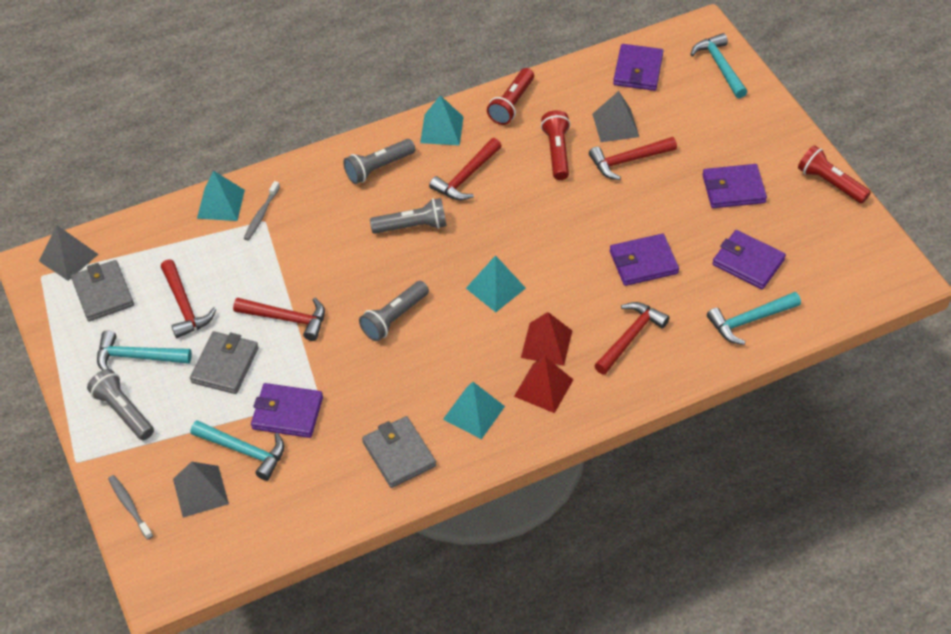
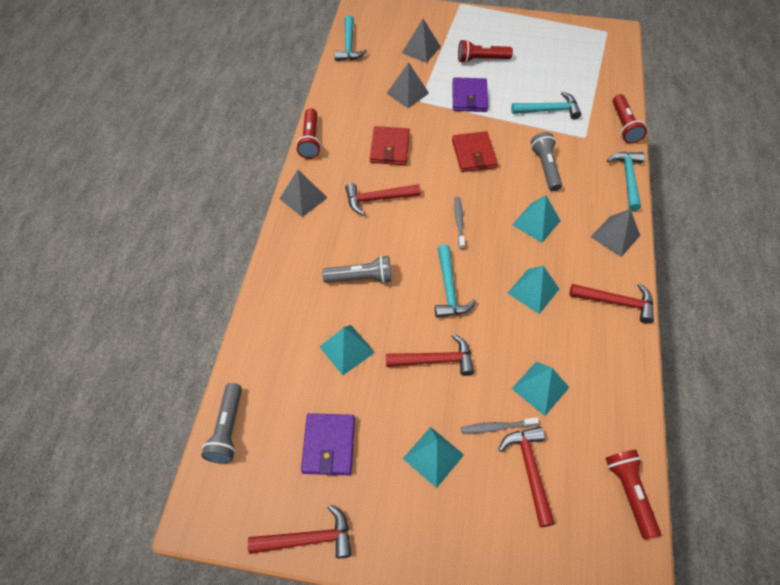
grey flashlight: 4 -> 3
grey pyramid: 3 -> 4
grey wallet: 3 -> 0
purple wallet: 5 -> 2
red flashlight: 3 -> 4
red pyramid: 2 -> 0
red wallet: 0 -> 2
turquoise pyramid: 4 -> 5

